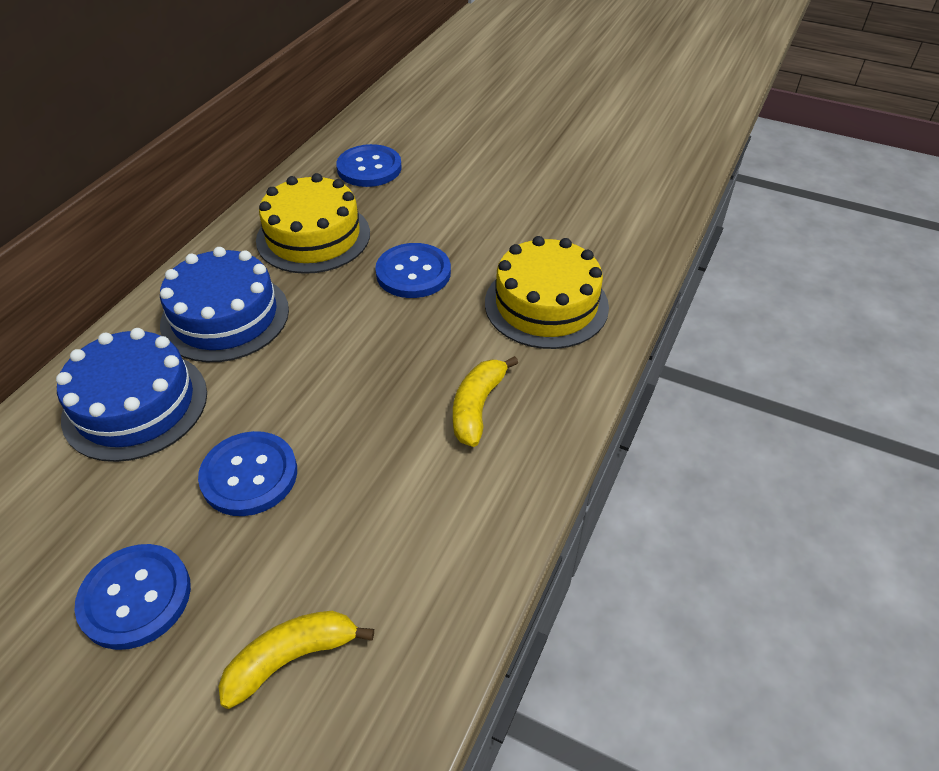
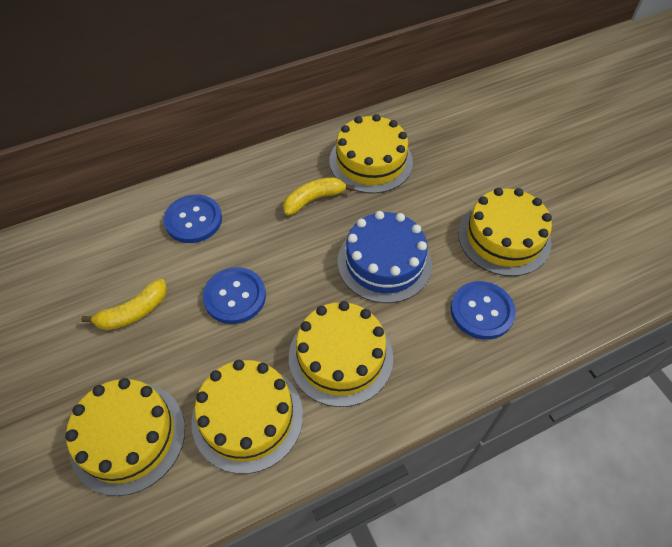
blue button: 4 -> 3
blue cake: 2 -> 1
yellow cake: 2 -> 5

